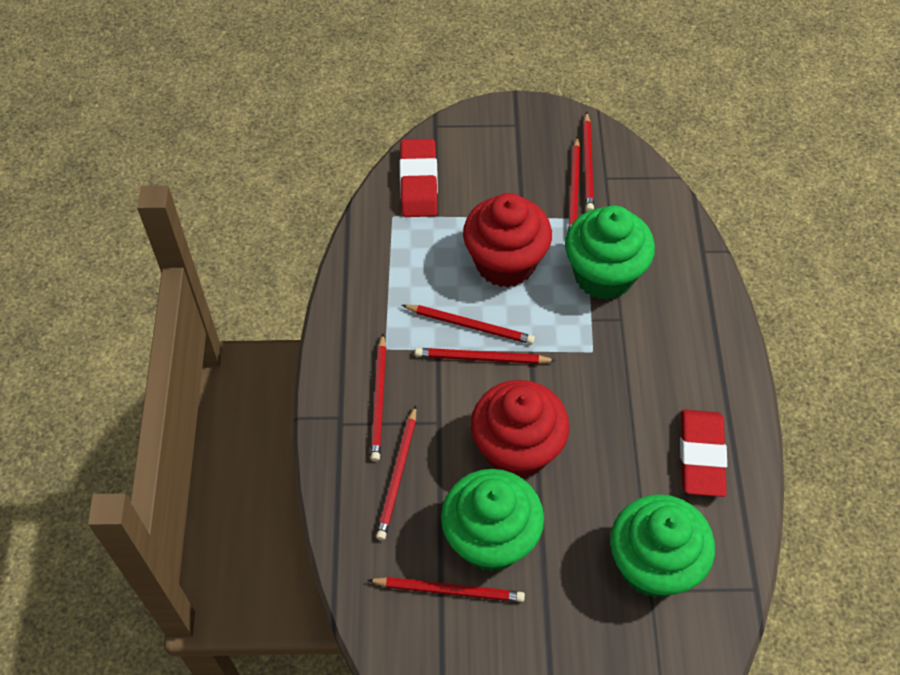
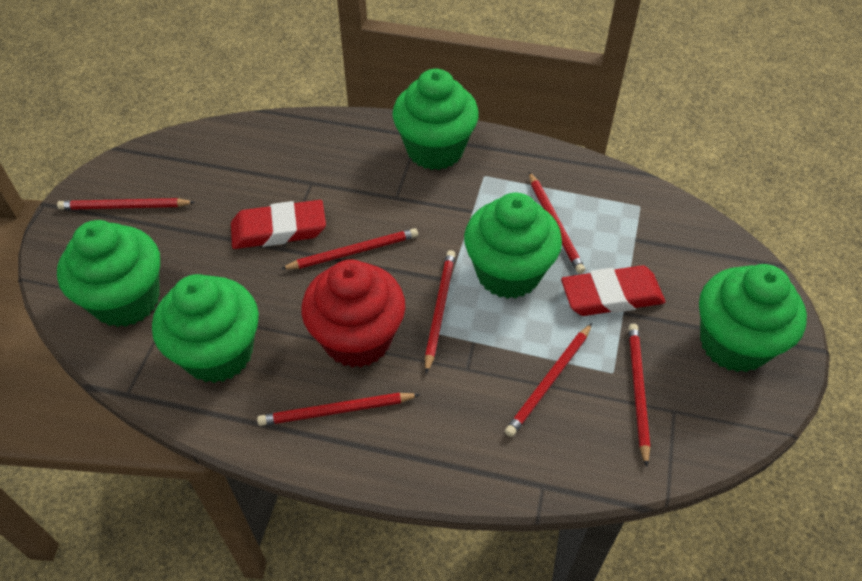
green cupcake: 3 -> 5
red cupcake: 2 -> 1

